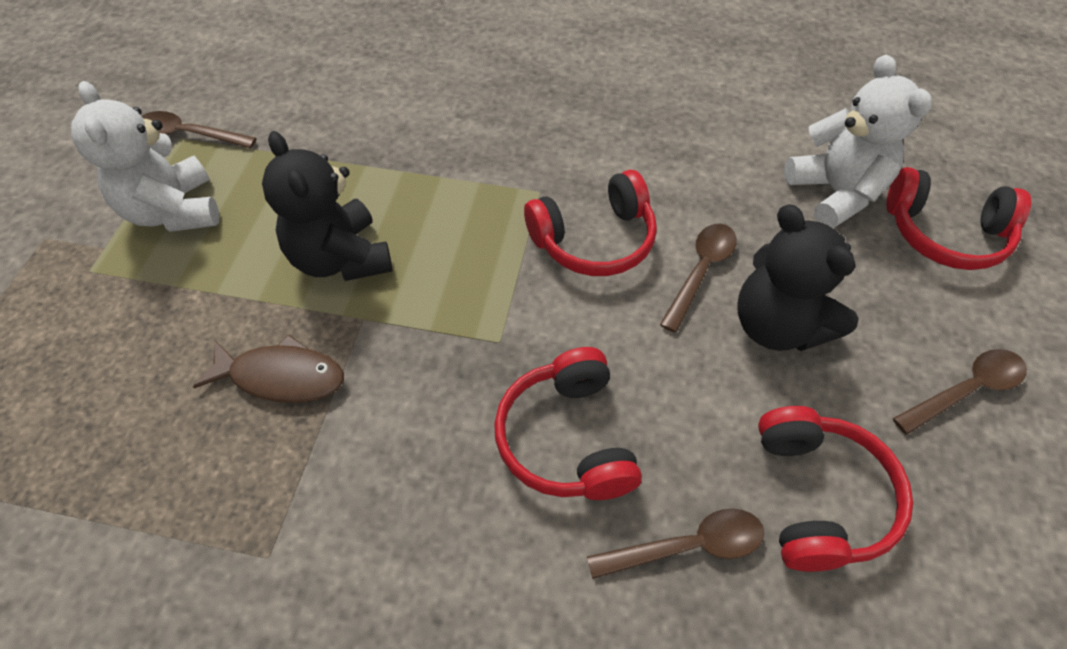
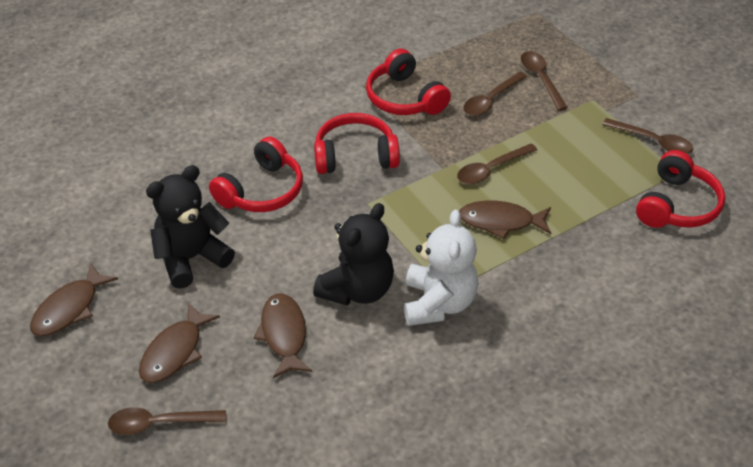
brown fish: 1 -> 4
brown spoon: 4 -> 5
white teddy bear: 2 -> 1

